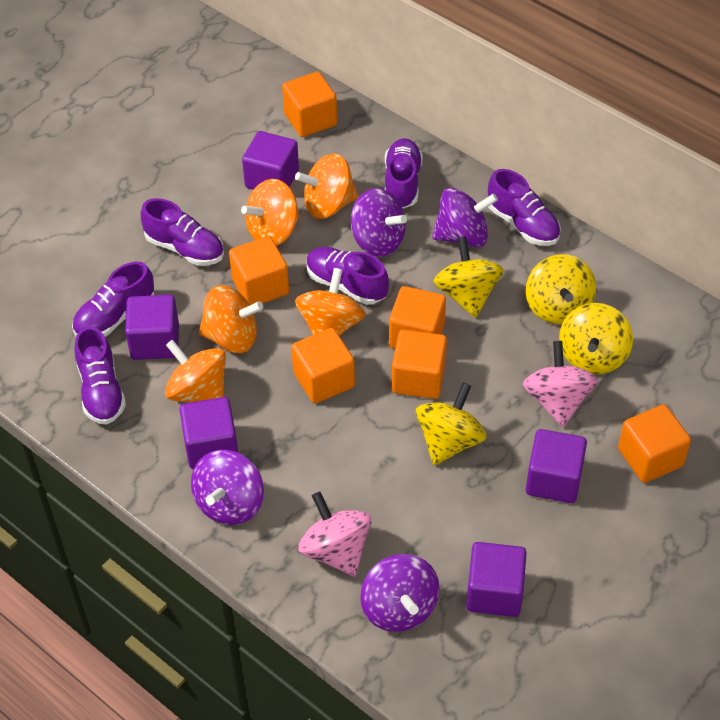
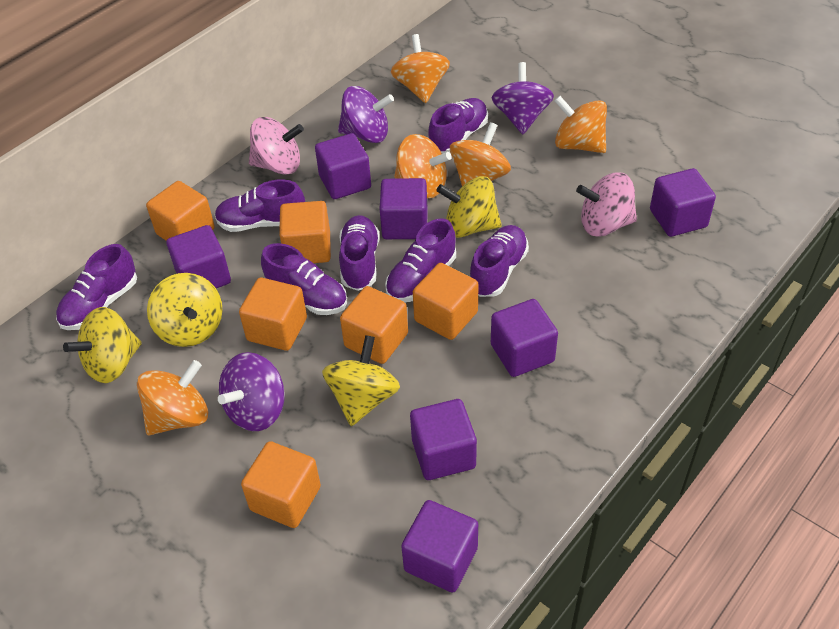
purple cube: 5 -> 7
purple shoe: 6 -> 7
purple spinning top: 4 -> 3

